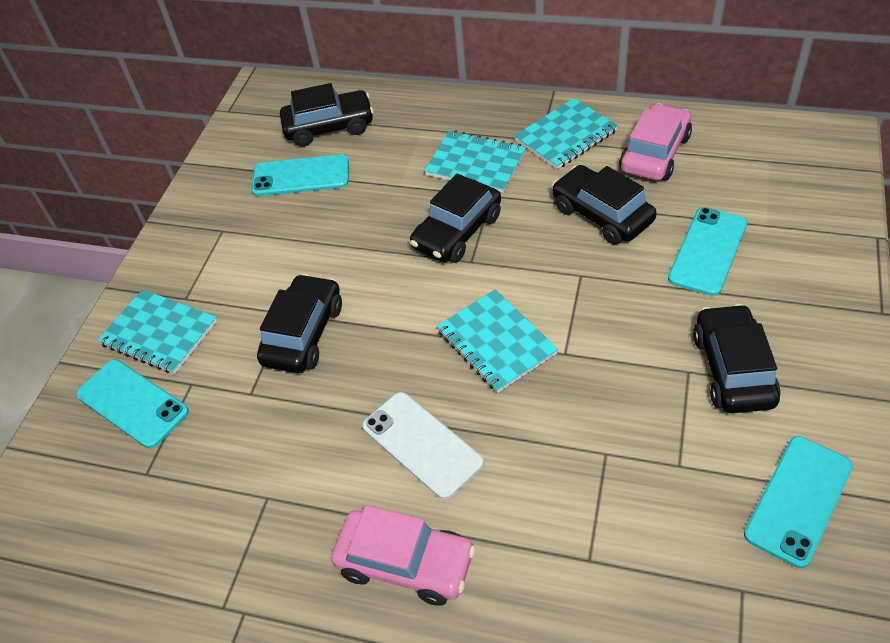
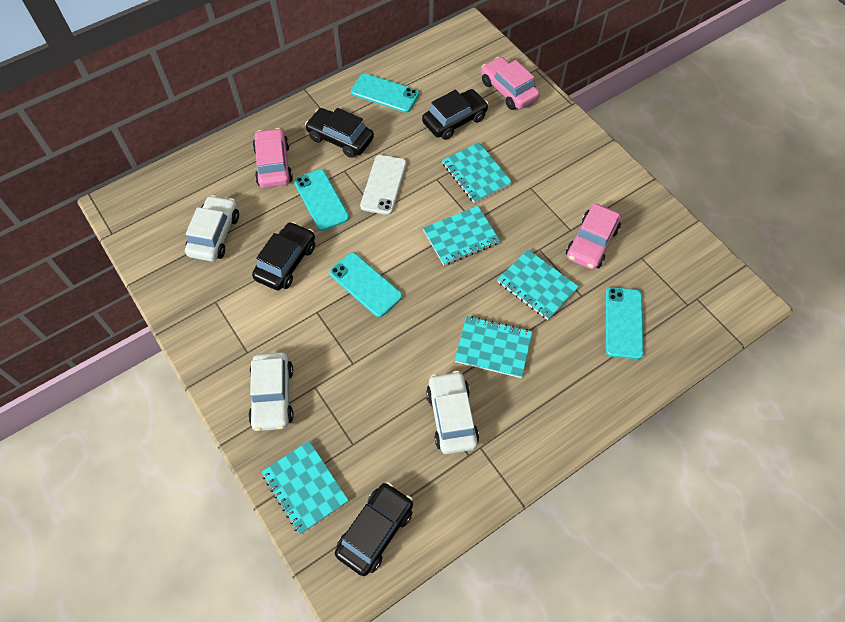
black car: 5 -> 4
pink car: 2 -> 3
turquoise notebook: 4 -> 5
white car: 0 -> 3

